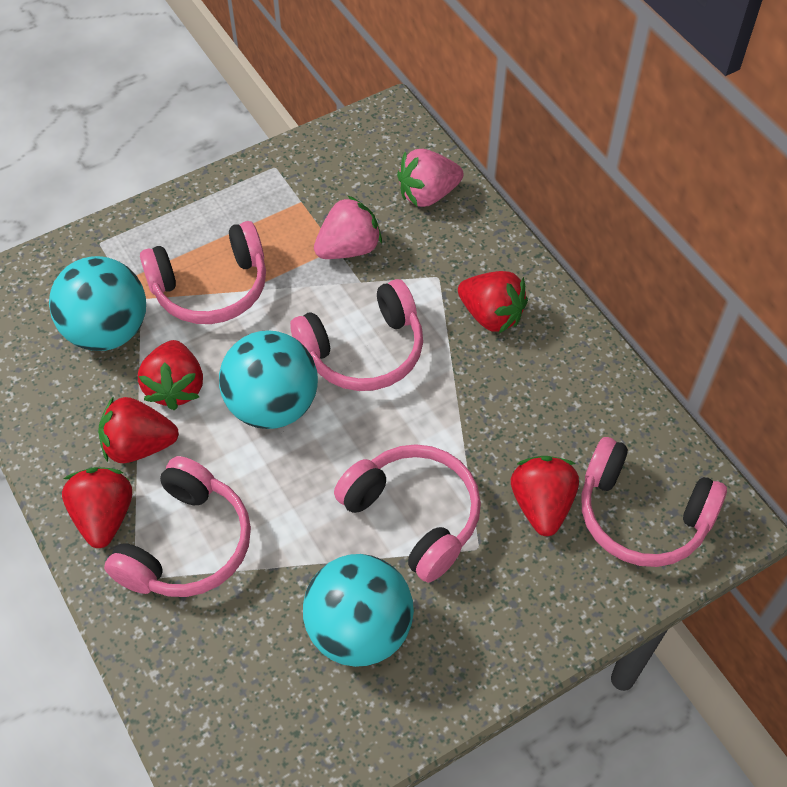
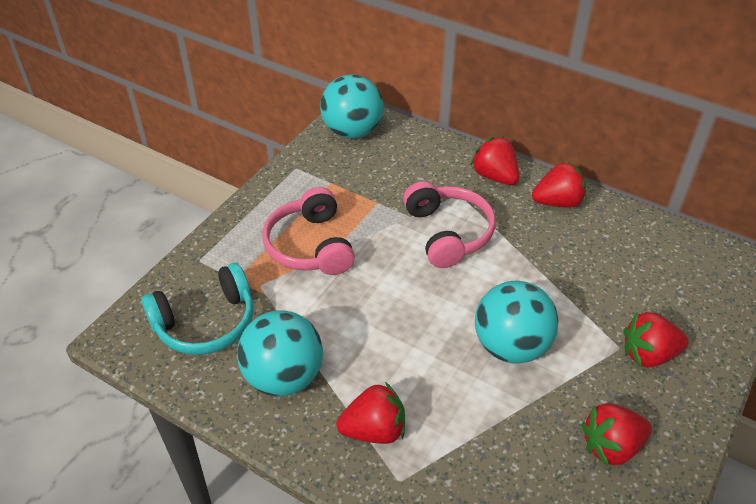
pink headphones: 5 -> 2
pink strawberry: 2 -> 0
turquoise headphones: 0 -> 1

